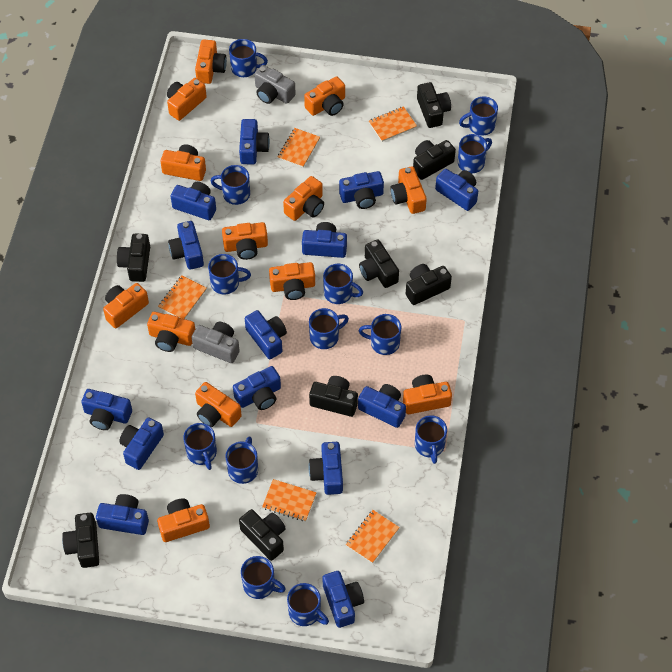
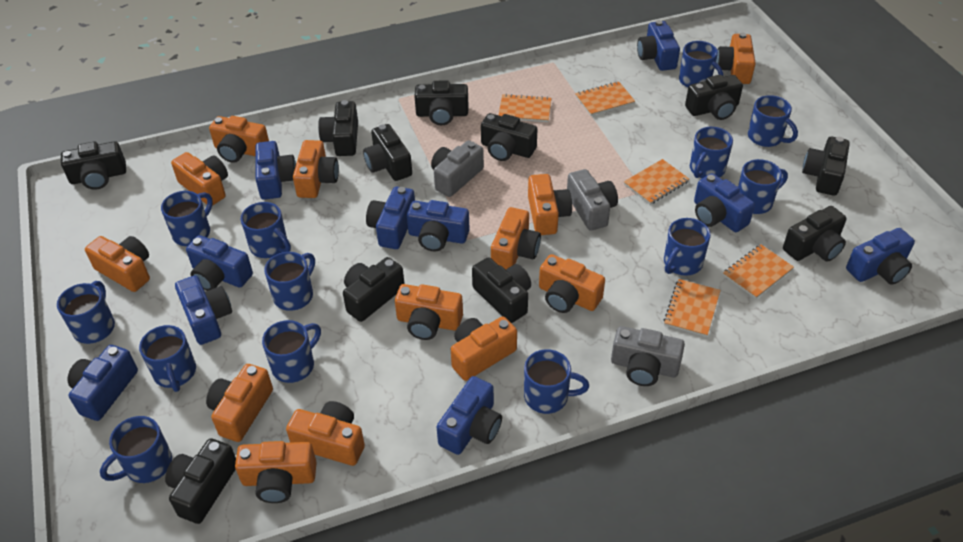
black camera: 8 -> 11
blue camera: 14 -> 10
grey camera: 2 -> 3

